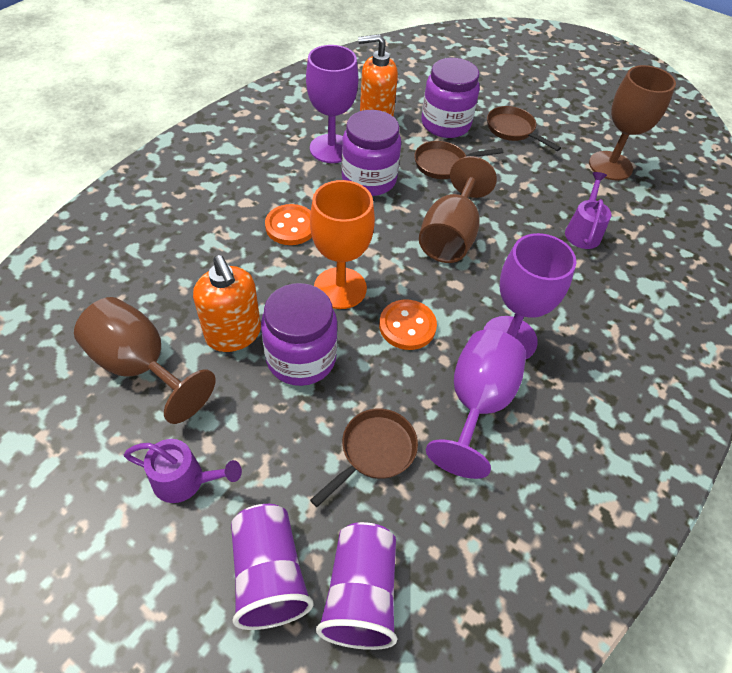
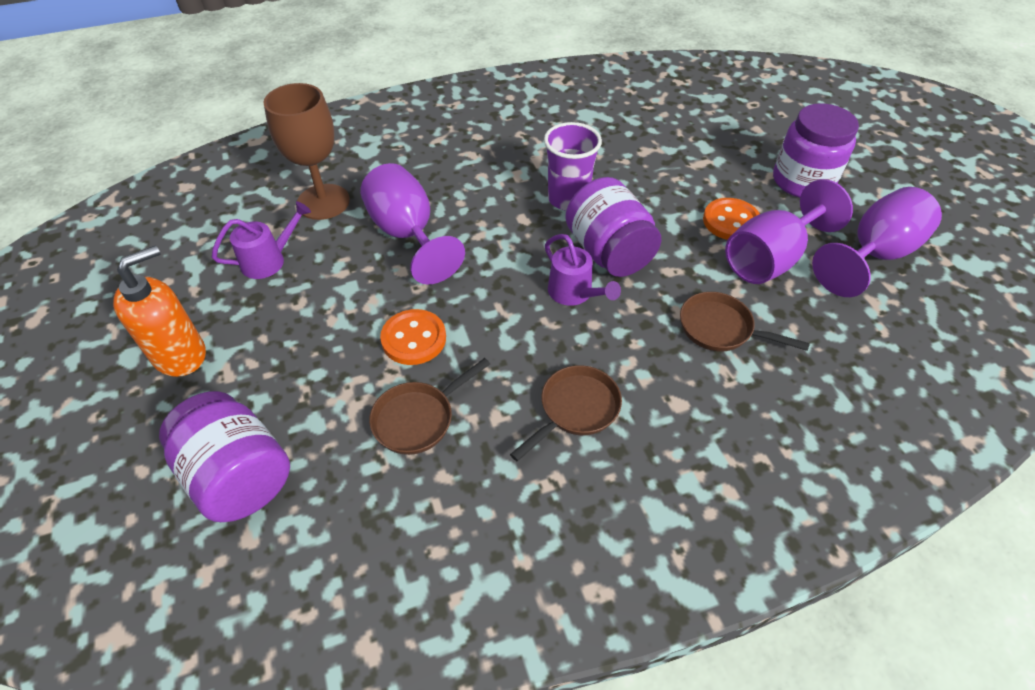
brown goblet: 3 -> 1
orange goblet: 1 -> 0
orange soap dispenser: 2 -> 1
purple cup: 2 -> 1

